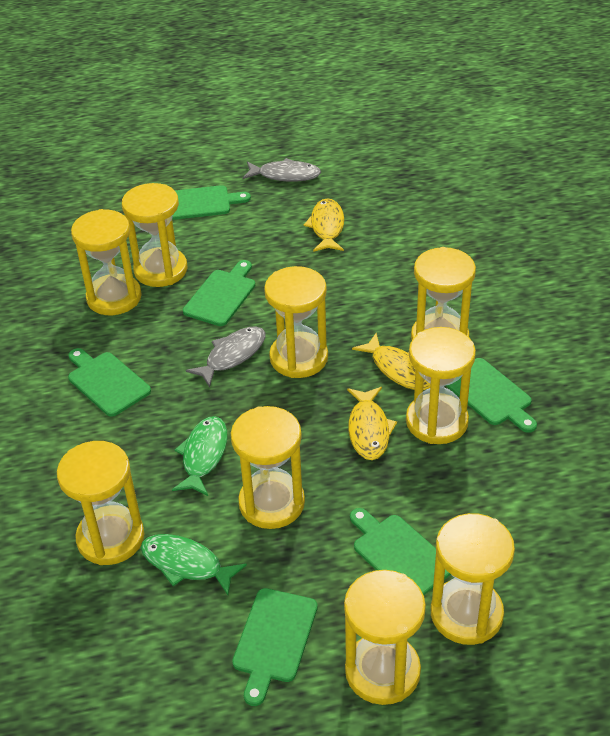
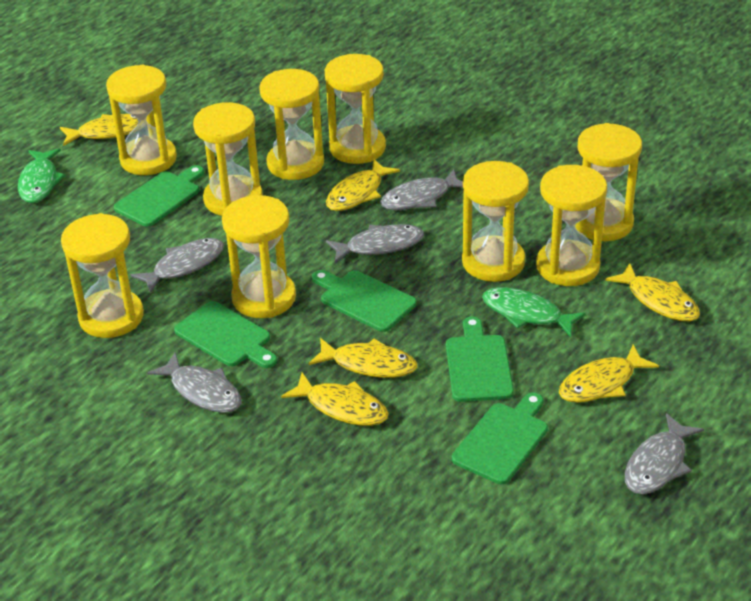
green cutting board: 6 -> 5
grey fish: 2 -> 5
yellow fish: 3 -> 6

